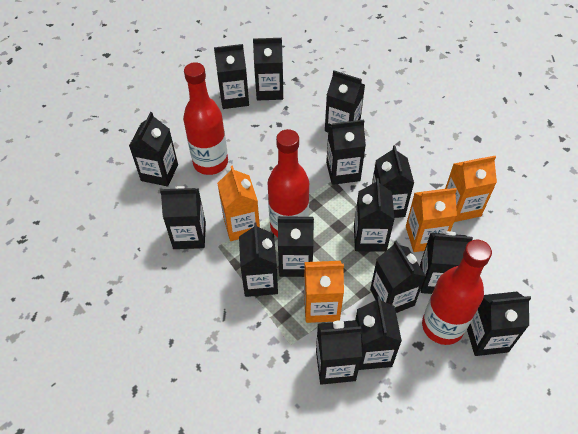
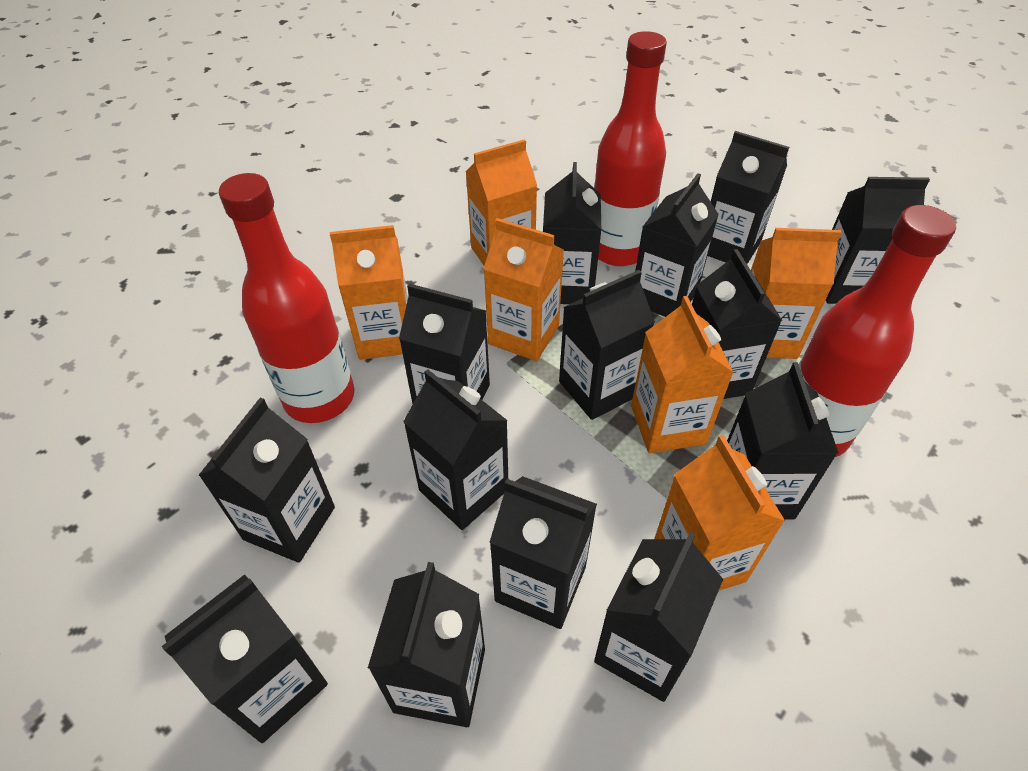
black carton: 15 -> 14
orange carton: 4 -> 6

